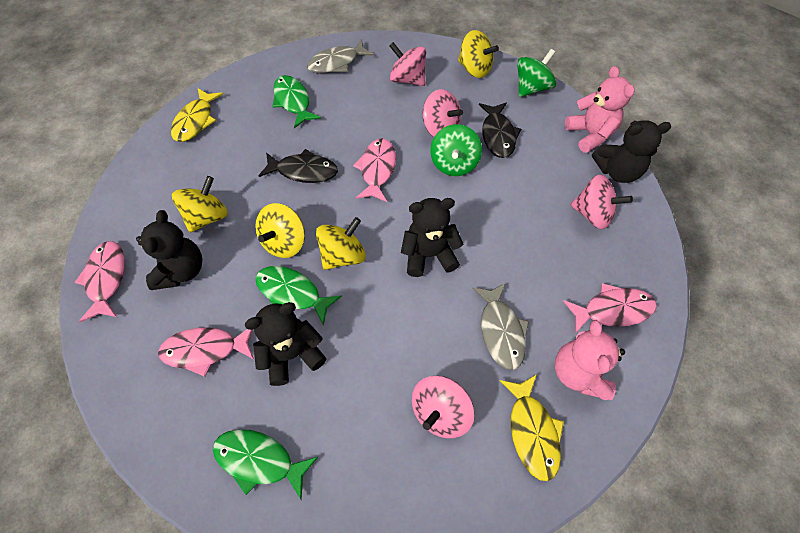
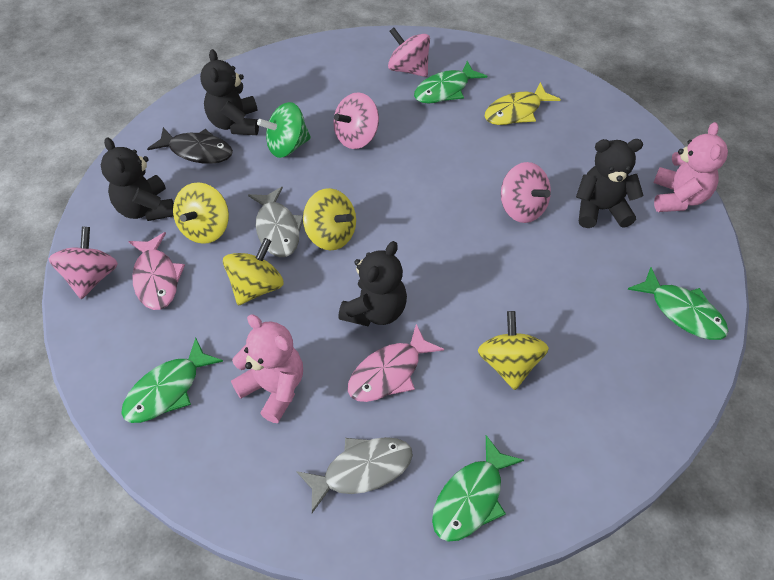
black fish: 2 -> 1
green fish: 3 -> 4
green spinning top: 2 -> 1
pink fish: 4 -> 2
yellow fish: 2 -> 1

